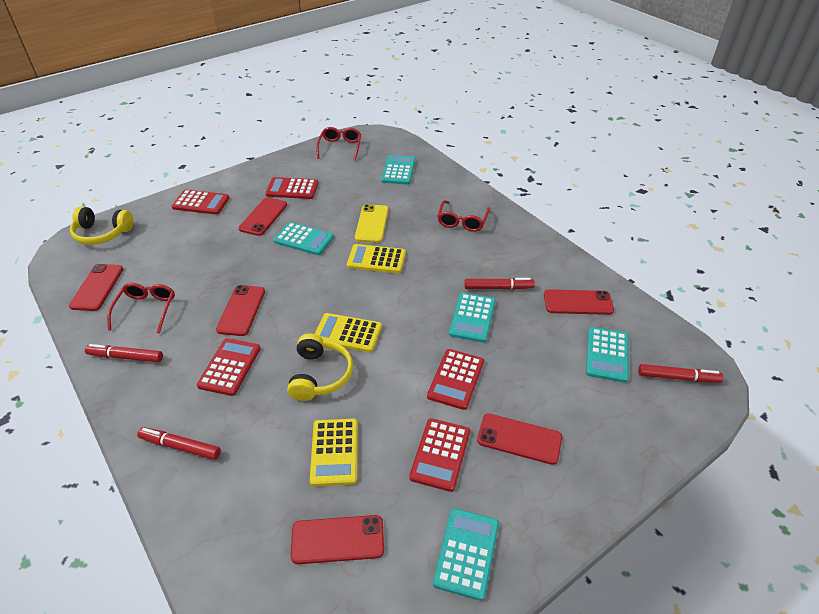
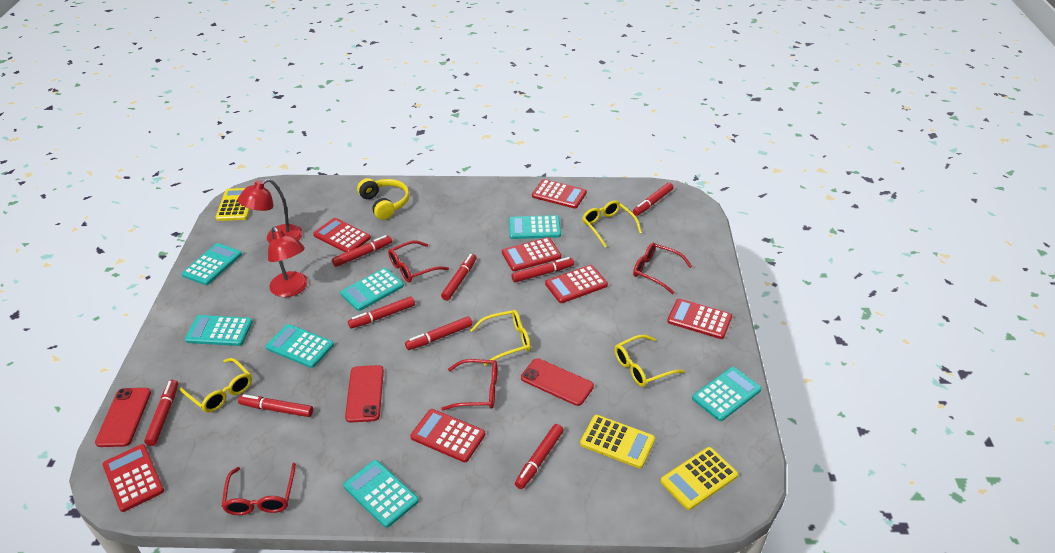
red calculator: 5 -> 7
red glasses: 3 -> 4
red lamp: 0 -> 2
red marker: 4 -> 9
red phone: 6 -> 3
turquoise calculator: 5 -> 7
yellow glasses: 0 -> 4
yellow headphones: 2 -> 1
yellow phone: 1 -> 0

